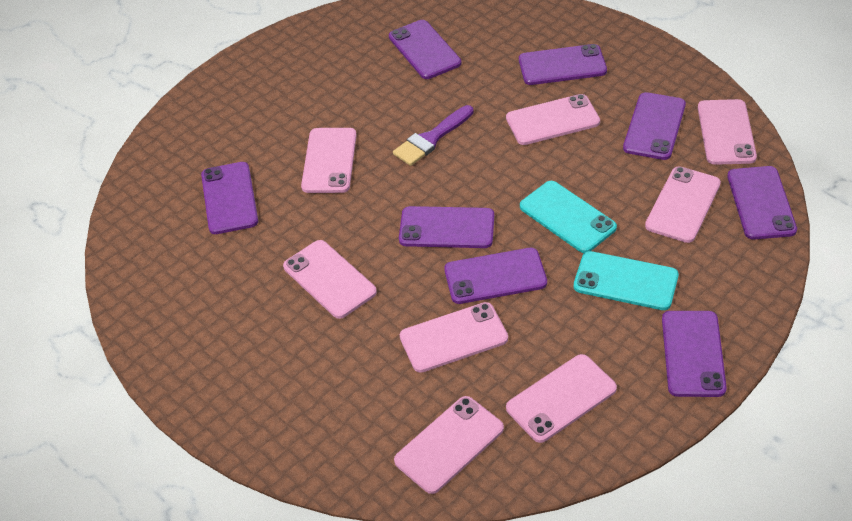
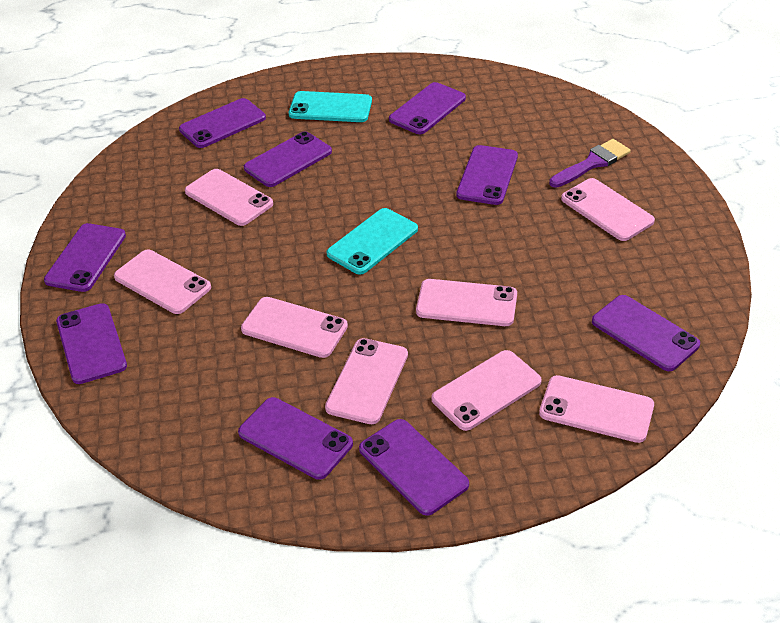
purple phone: 8 -> 9

